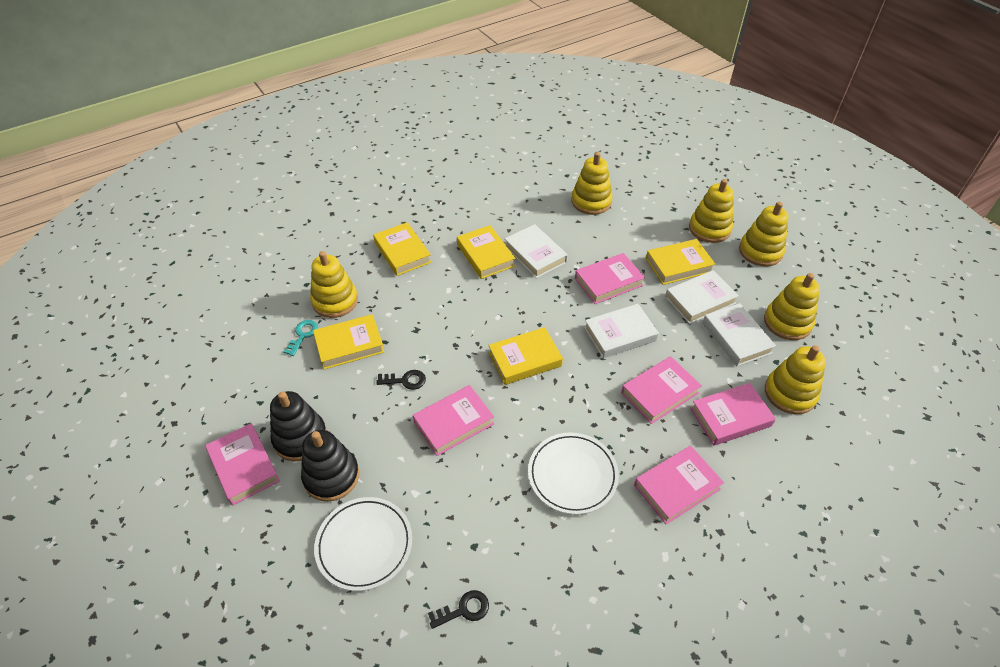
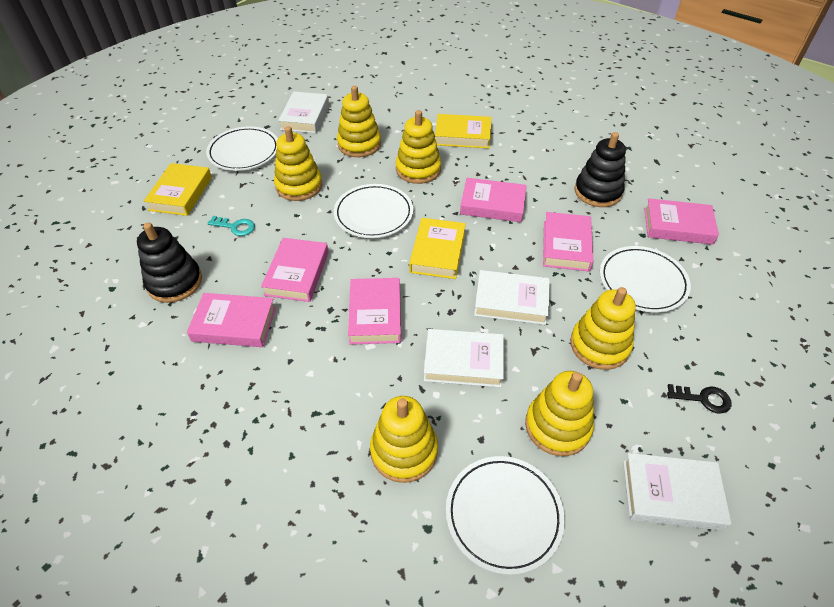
black key: 2 -> 1
white plate: 2 -> 4
yellow book: 5 -> 3

